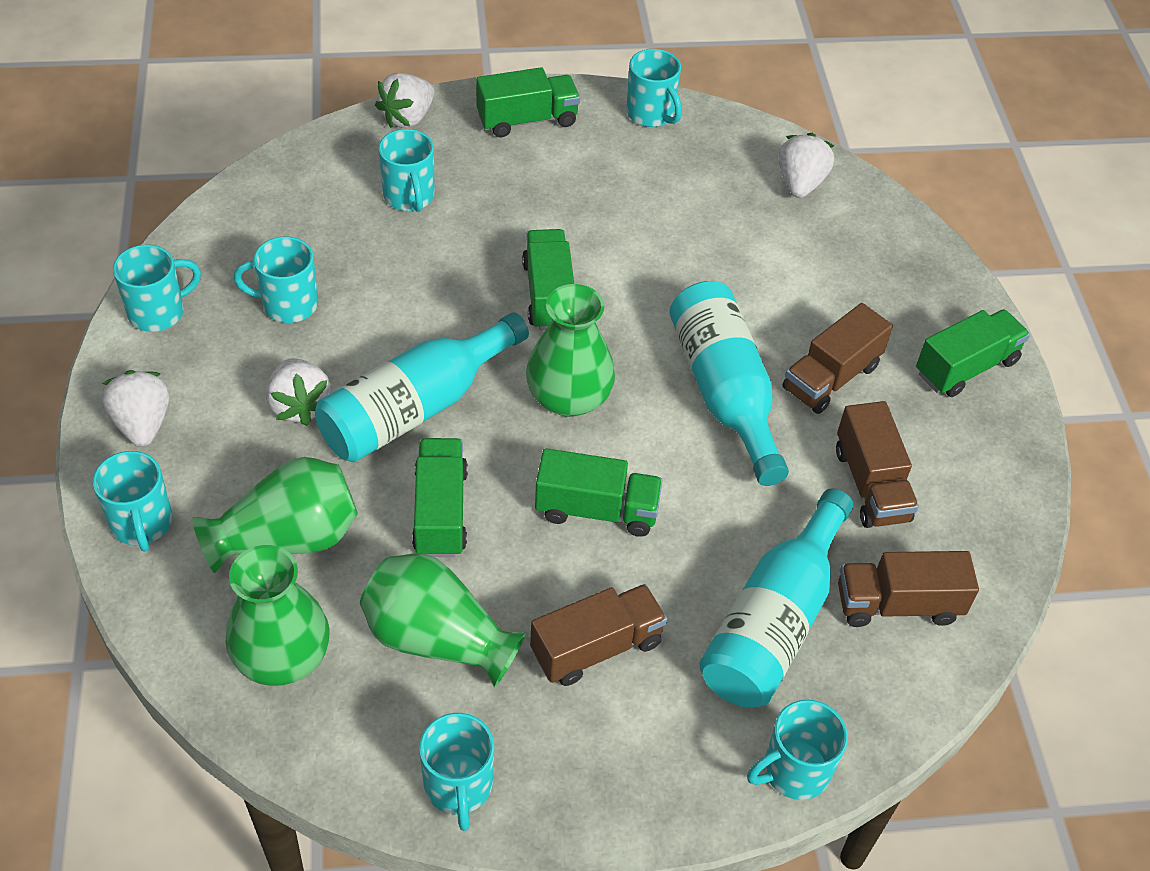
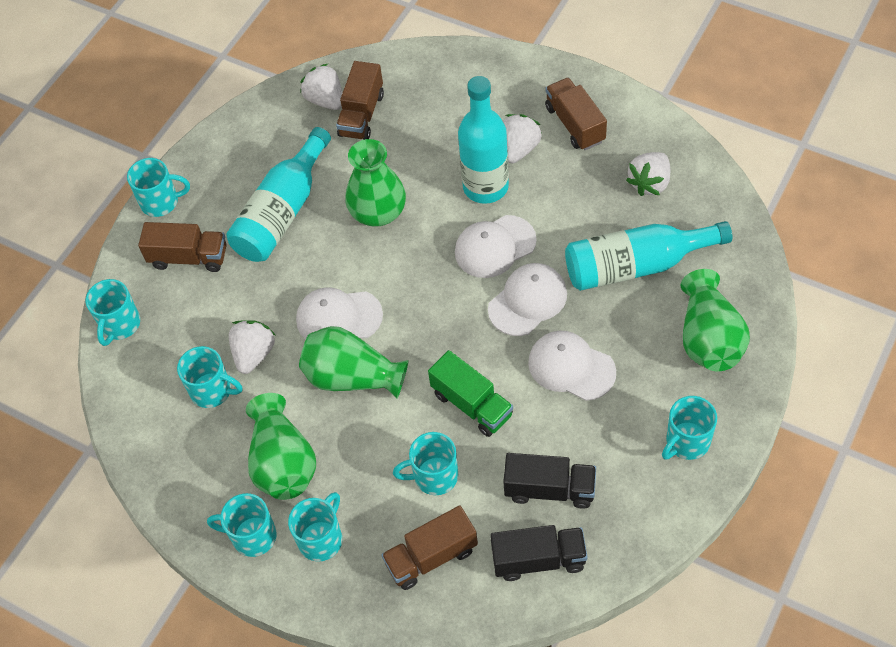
black truck: 0 -> 2
green truck: 5 -> 1
white cap: 0 -> 4

